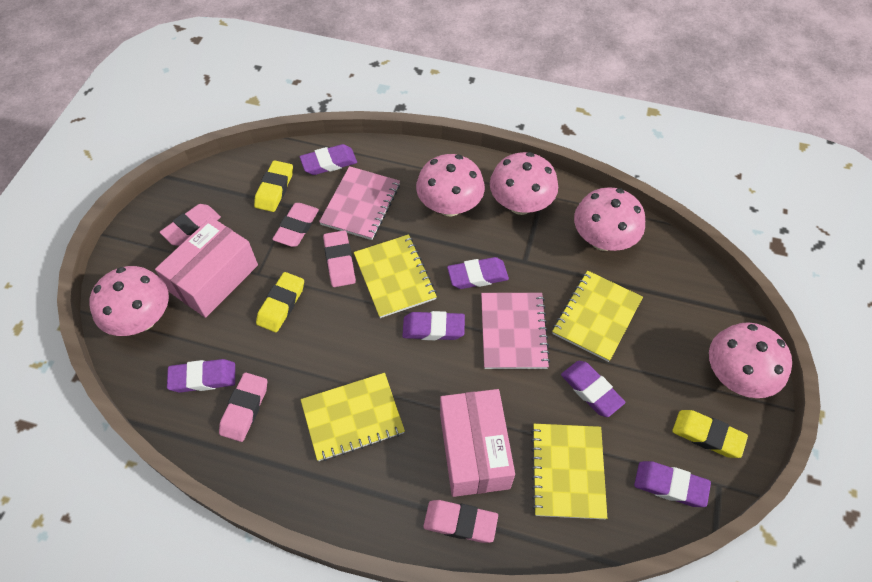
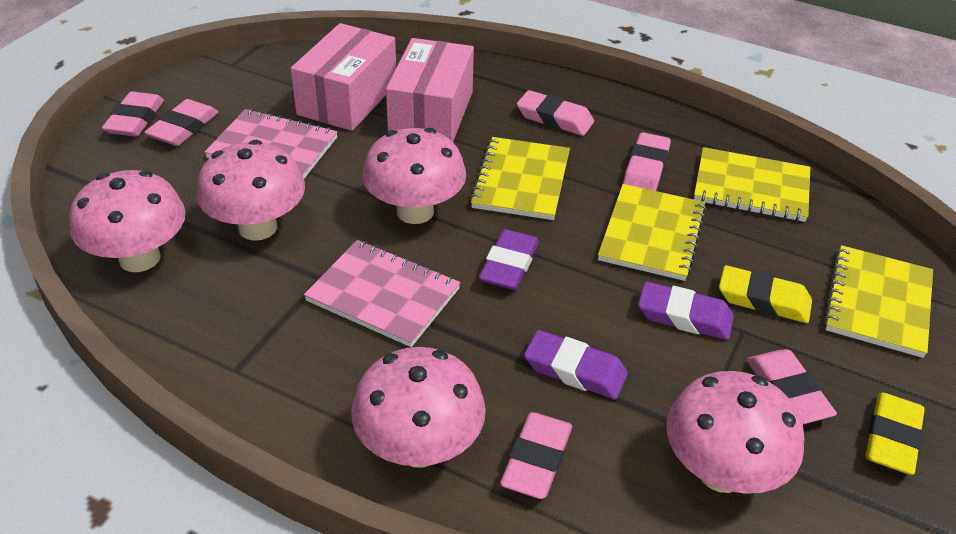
pink eraser: 5 -> 6
purple eraser: 6 -> 3
yellow eraser: 3 -> 2

